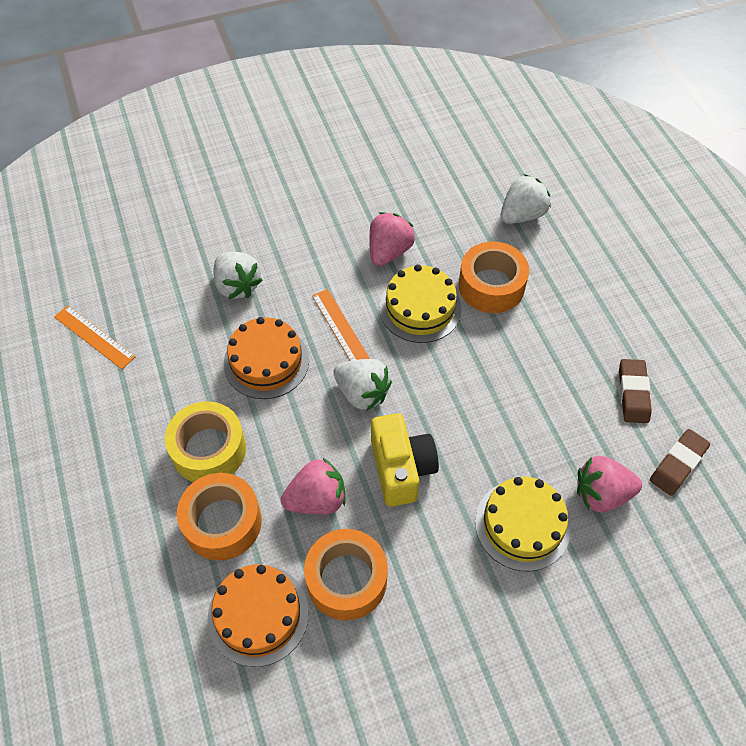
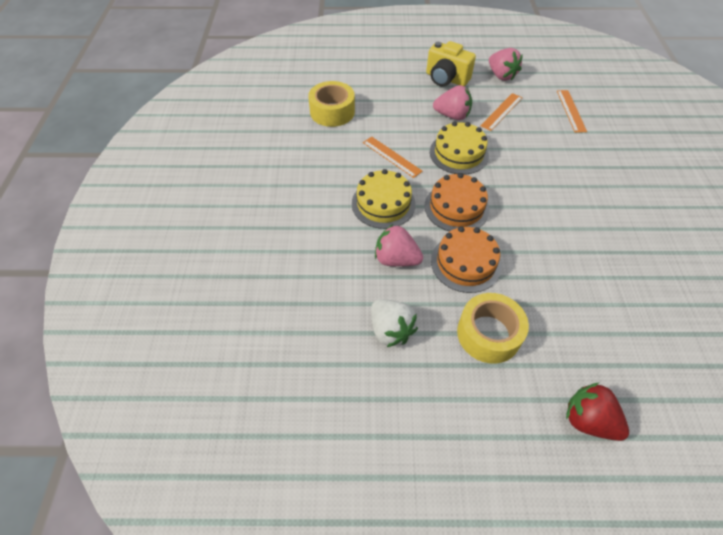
brown eraser: 2 -> 0
orange ruler: 2 -> 3
orange tape: 3 -> 0
red strawberry: 0 -> 1
white strawberry: 3 -> 1
yellow tape: 1 -> 2

